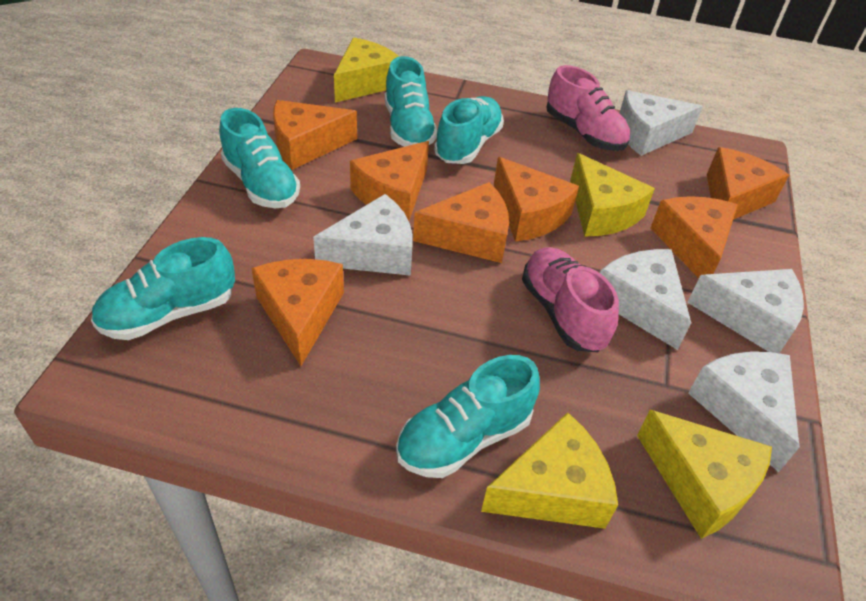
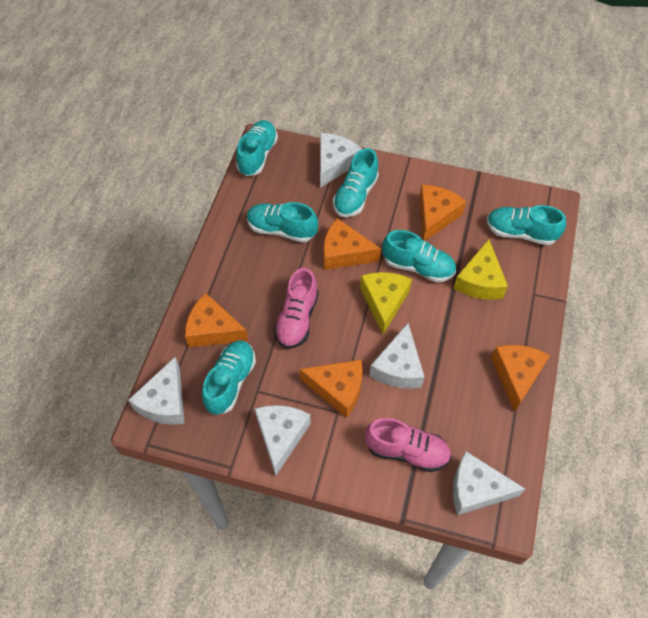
orange cheese: 7 -> 5
turquoise shoe: 5 -> 6
yellow cheese: 4 -> 2

